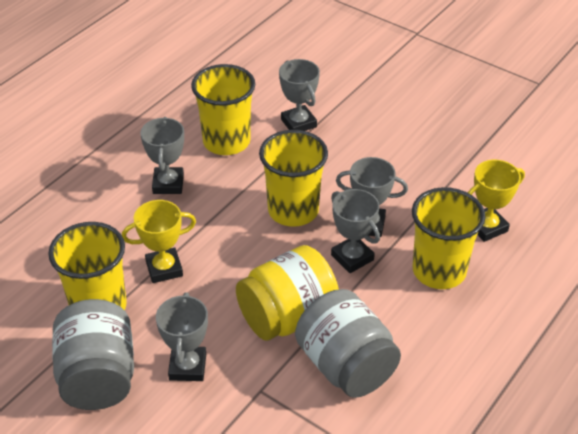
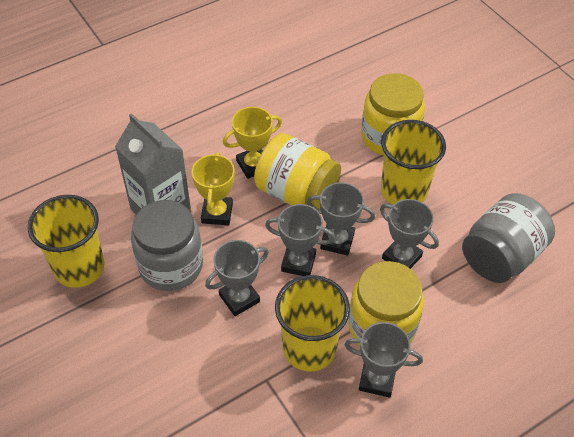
grey carton: 0 -> 1
yellow cup: 4 -> 3
yellow jar: 1 -> 3

